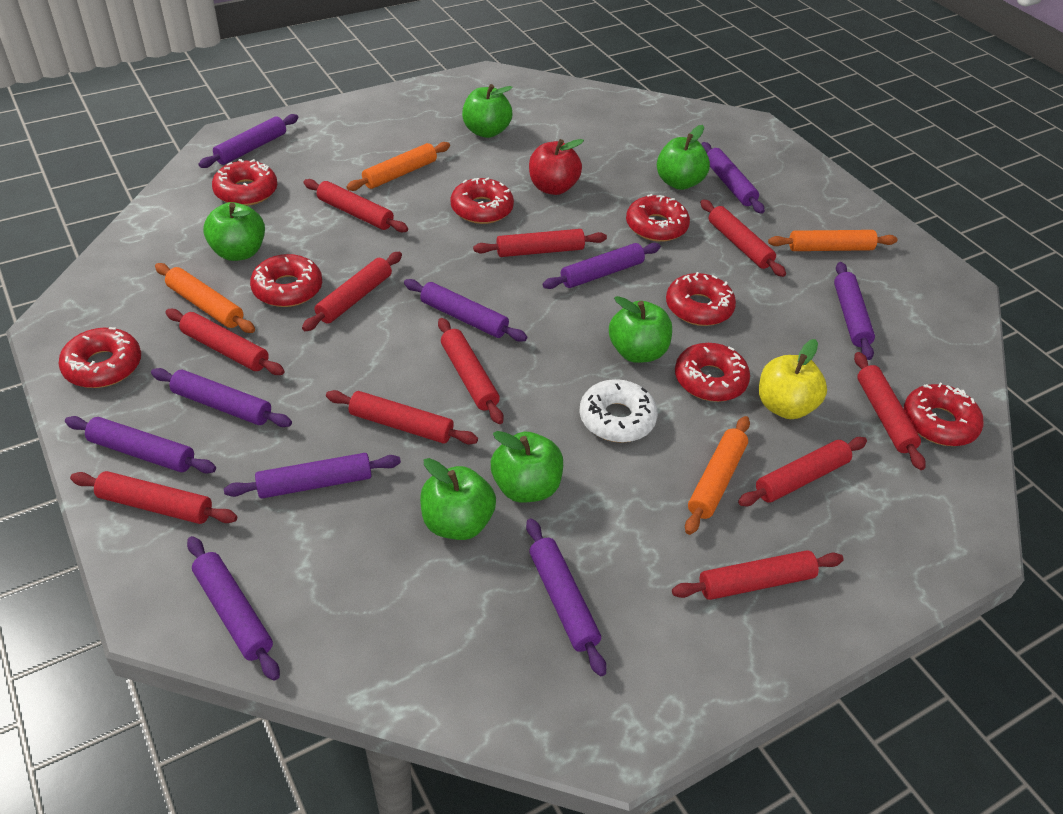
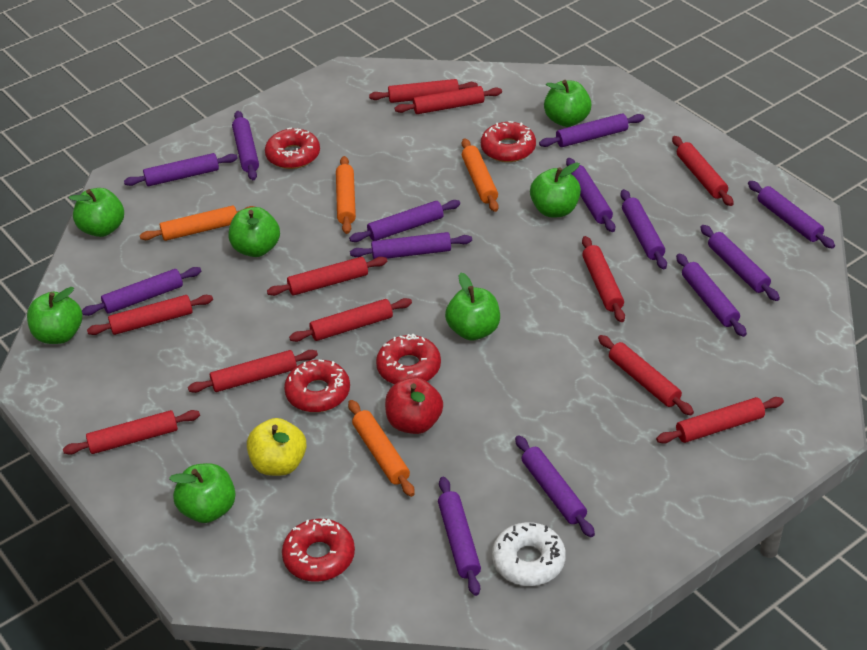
green apple: 6 -> 7
purple rolling pin: 10 -> 13
red donut: 8 -> 5

